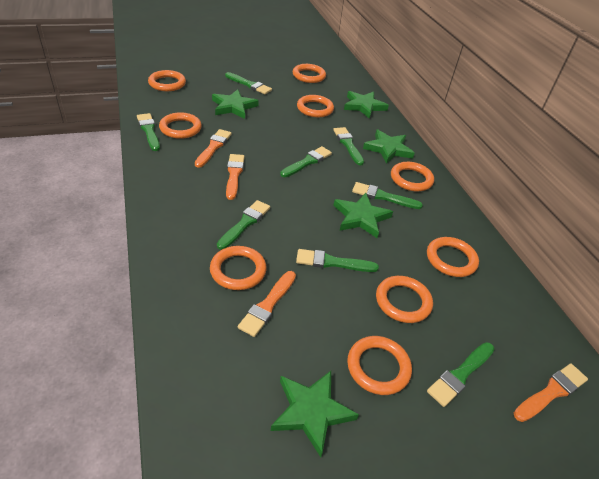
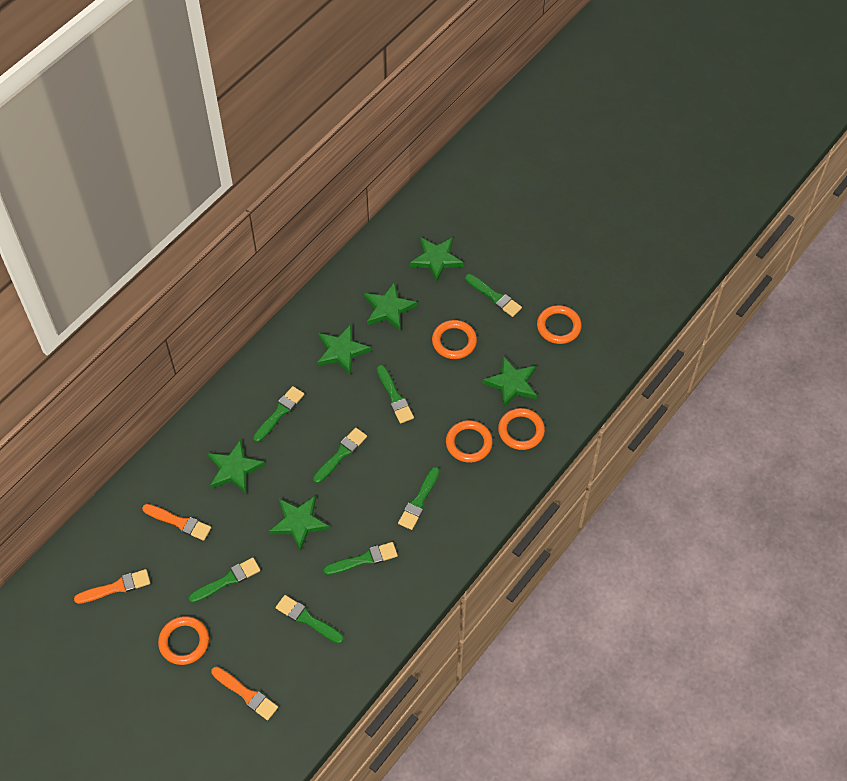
green star: 5 -> 6
orange brush: 4 -> 3
orange ring: 9 -> 5

